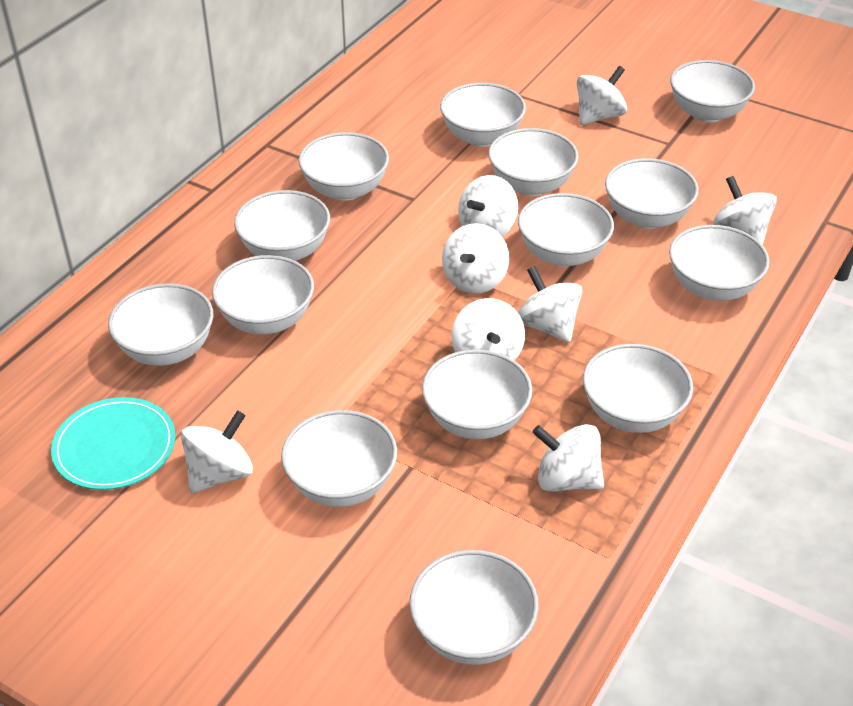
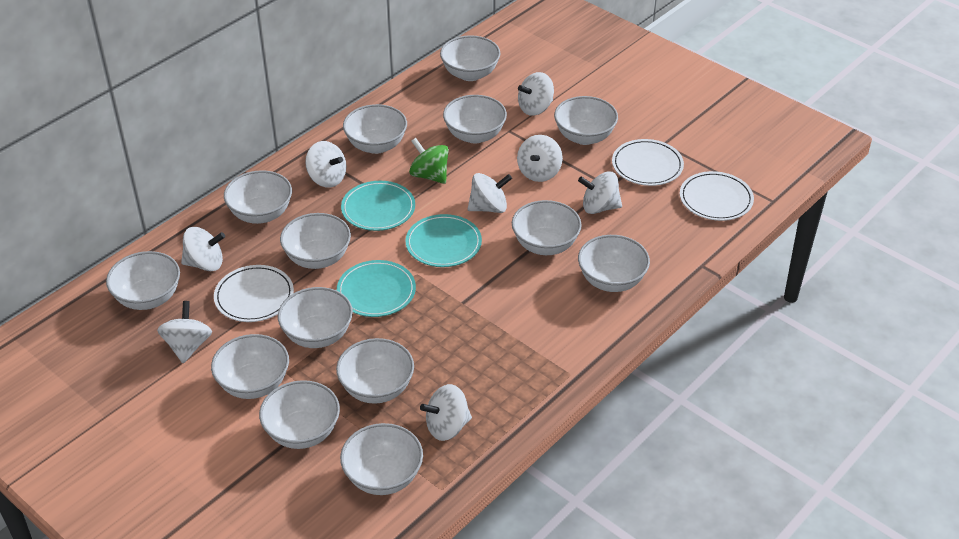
green spinning top: 0 -> 1
turquoise plate: 1 -> 3
white plate: 0 -> 3

